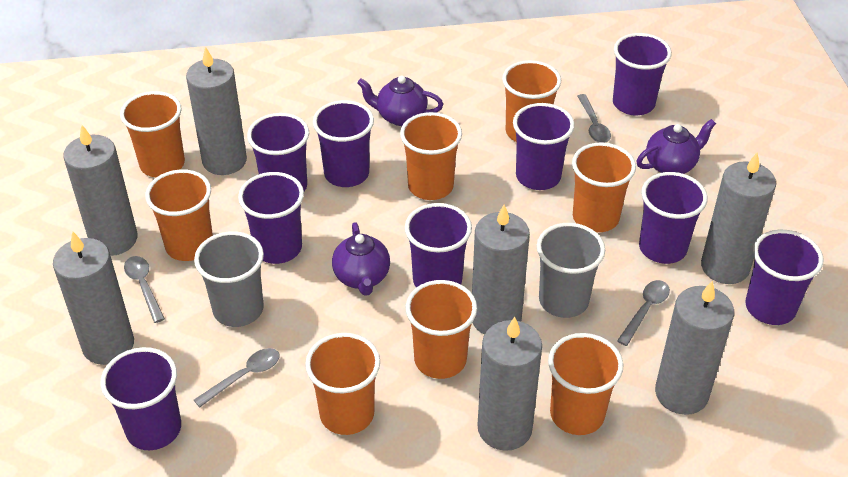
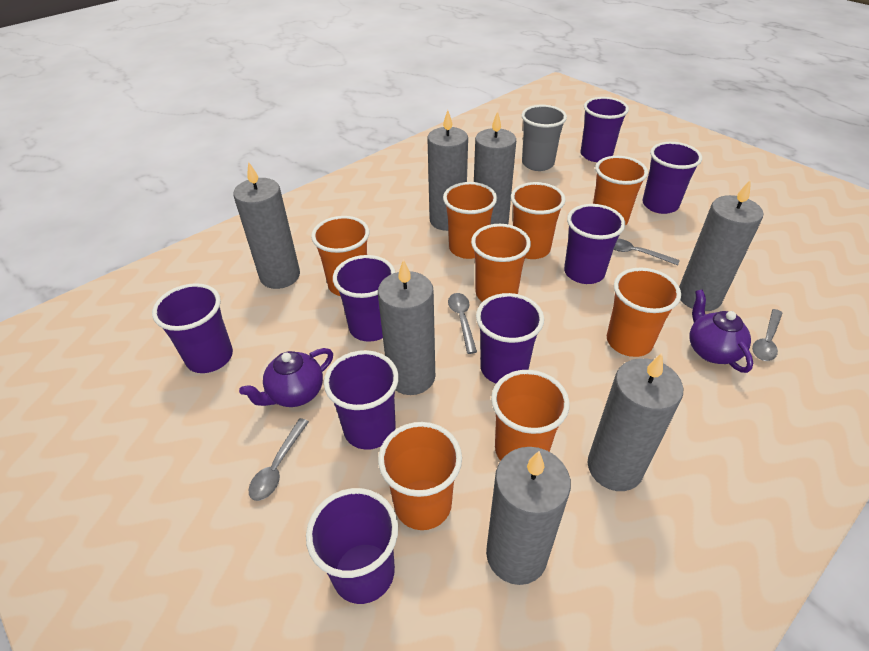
grey cup: 2 -> 1
purple cup: 9 -> 8
purple teapot: 3 -> 2

